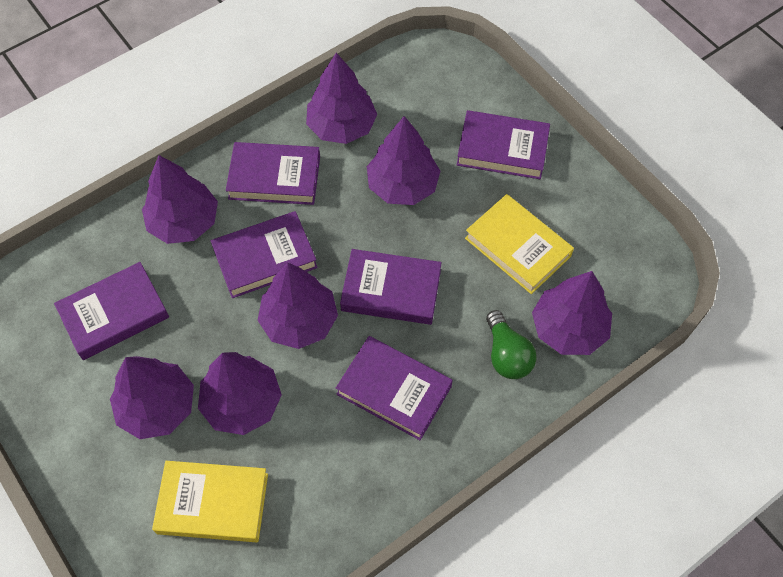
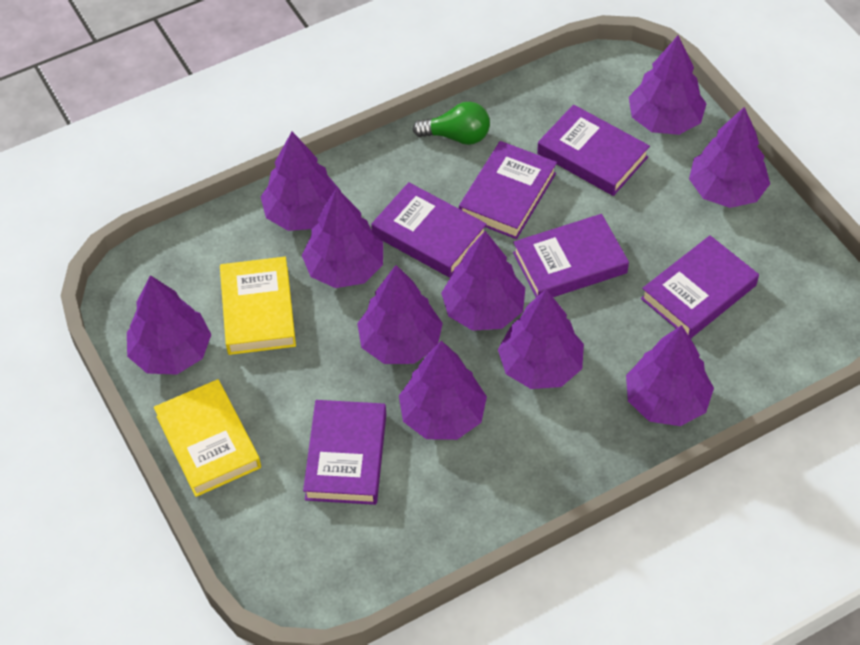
purple tree: 7 -> 10

